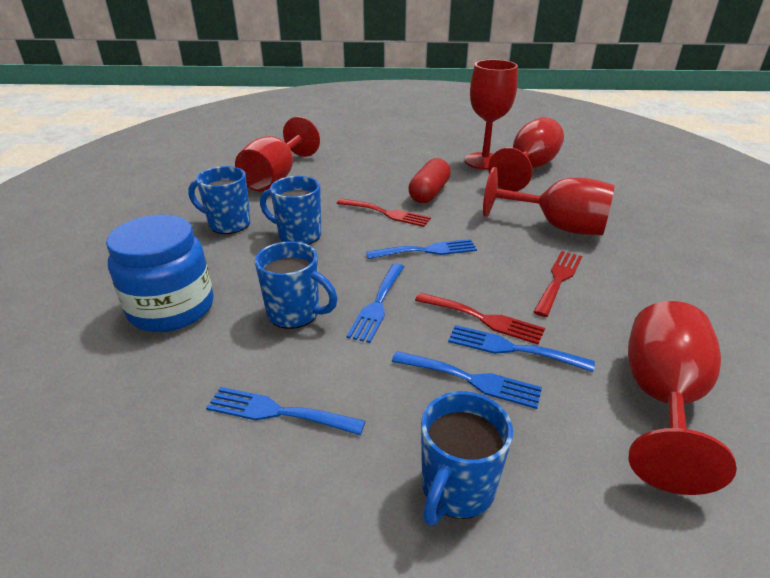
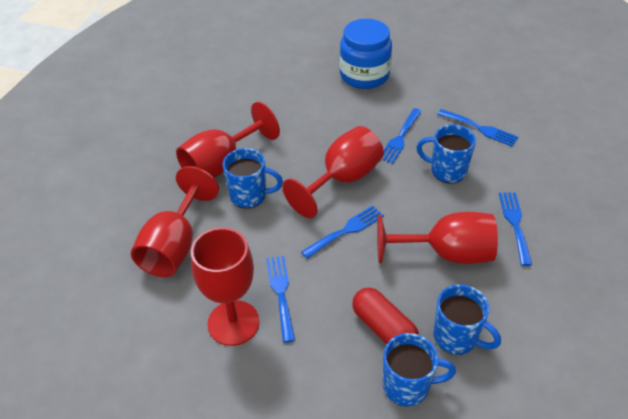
red fork: 3 -> 0

